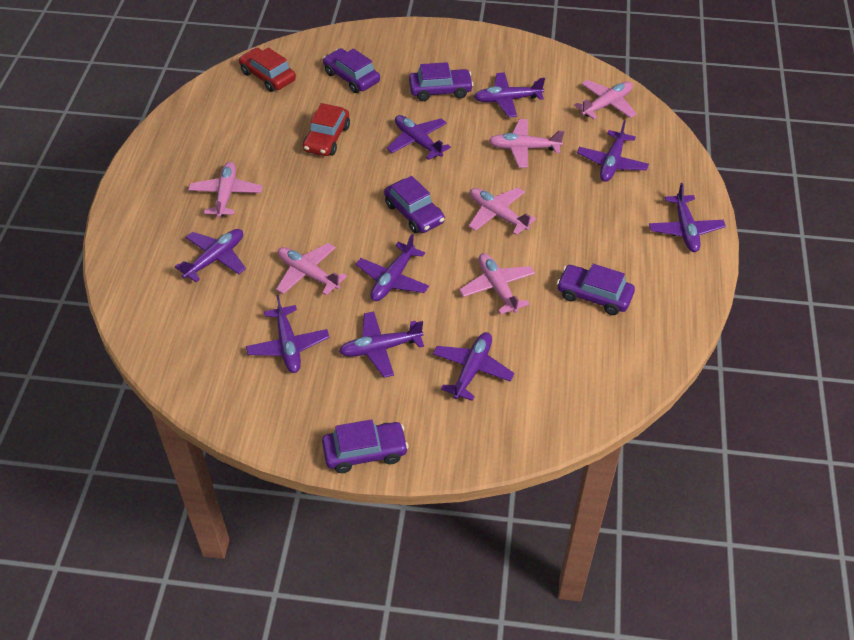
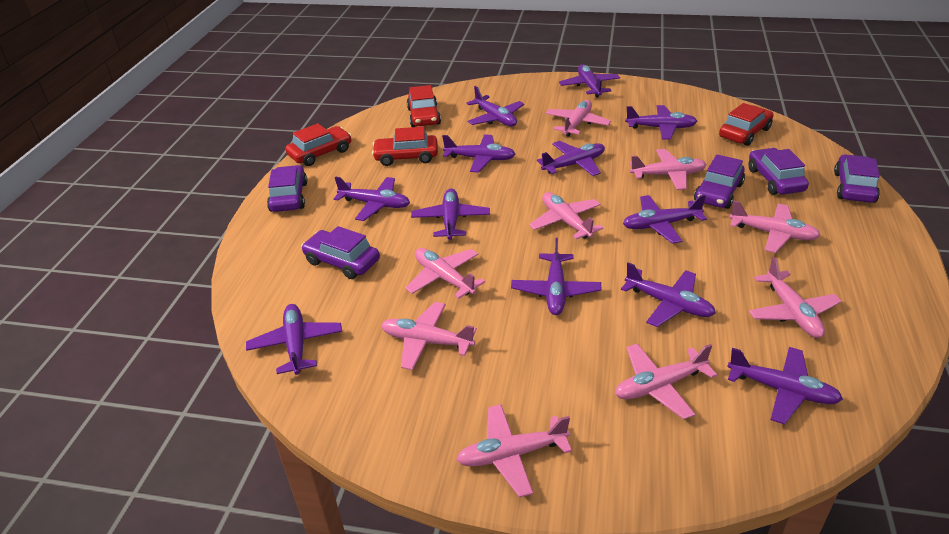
pink plane: 6 -> 9
purple plane: 9 -> 12
red car: 2 -> 4

